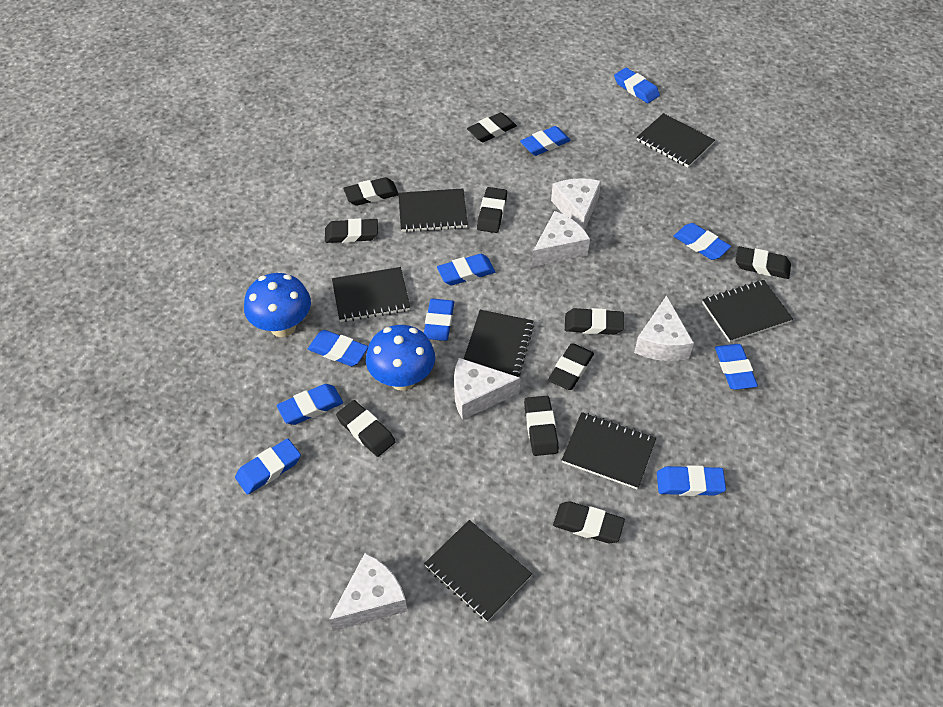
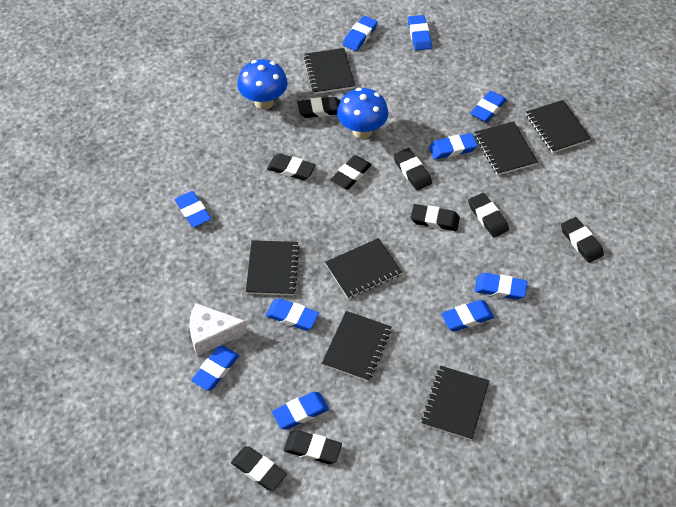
black eraser: 10 -> 9
white cheese: 5 -> 1

